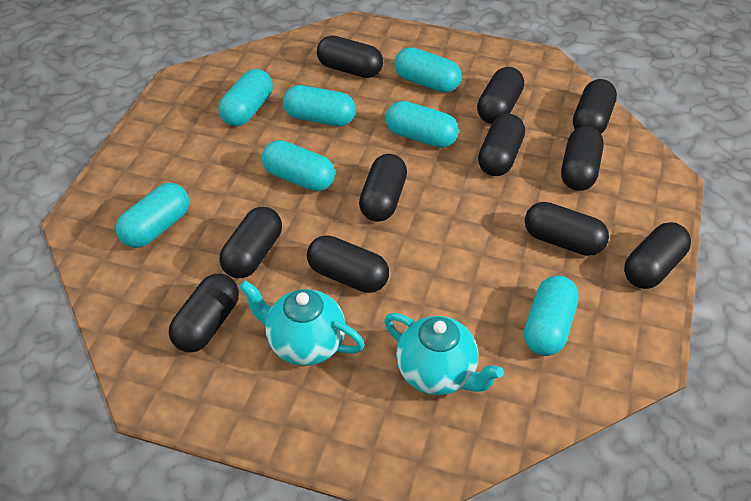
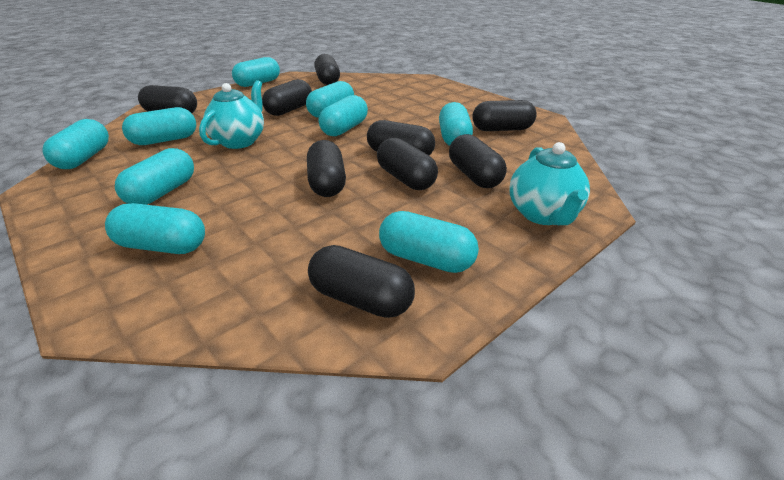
black capsule: 11 -> 9
turquoise capsule: 7 -> 9

